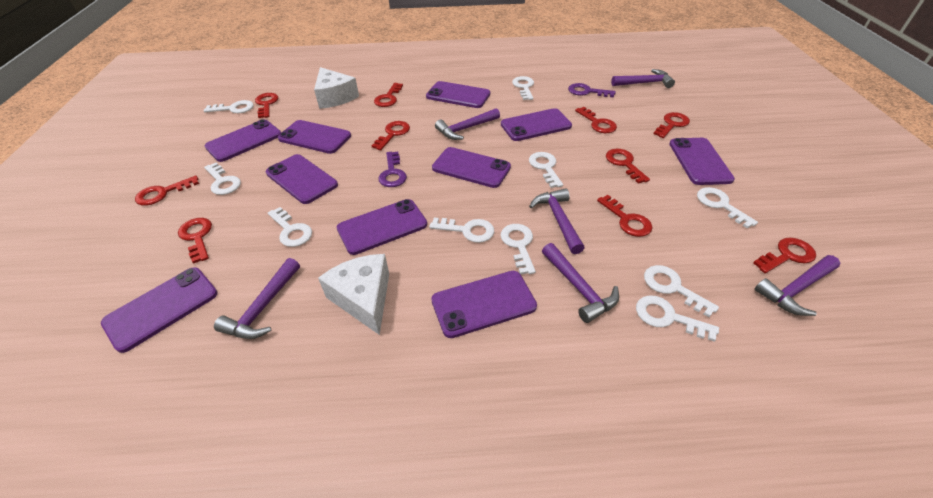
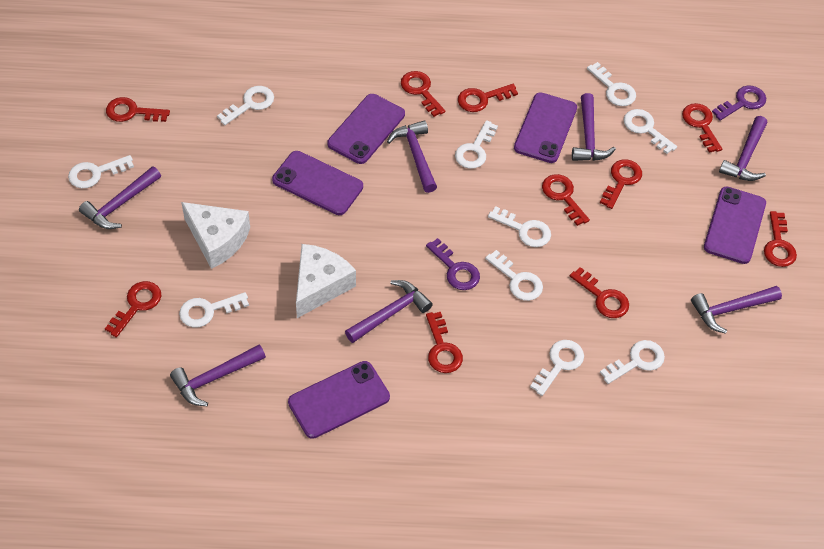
purple hammer: 6 -> 7
purple phone: 10 -> 5

